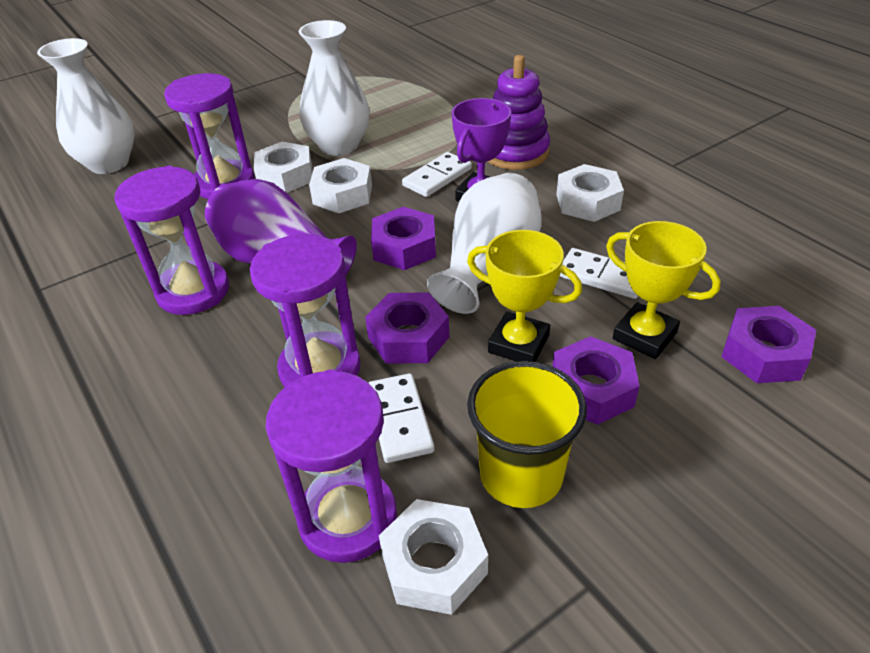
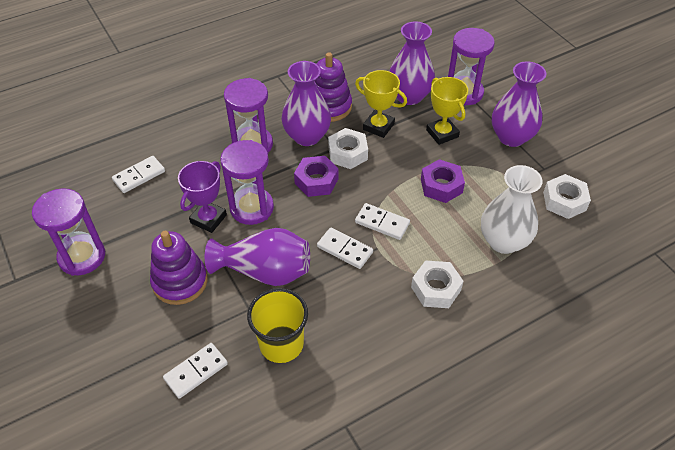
purple nut: 4 -> 2
purple stacking toy: 1 -> 2
purple vase: 1 -> 4
white domino: 3 -> 4
white nut: 4 -> 3
white vase: 3 -> 1

